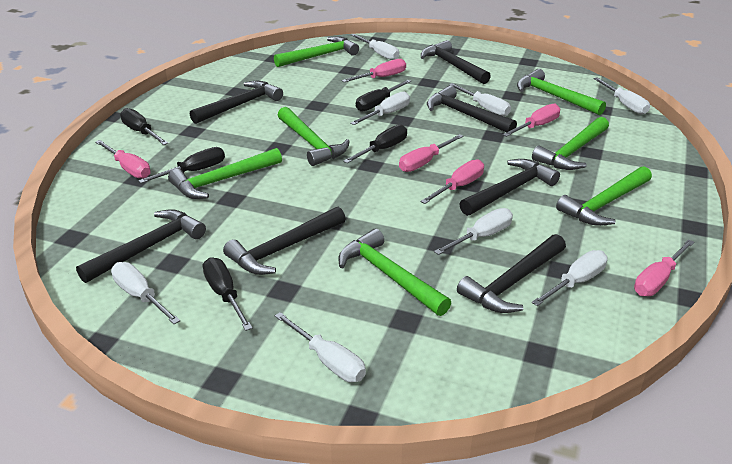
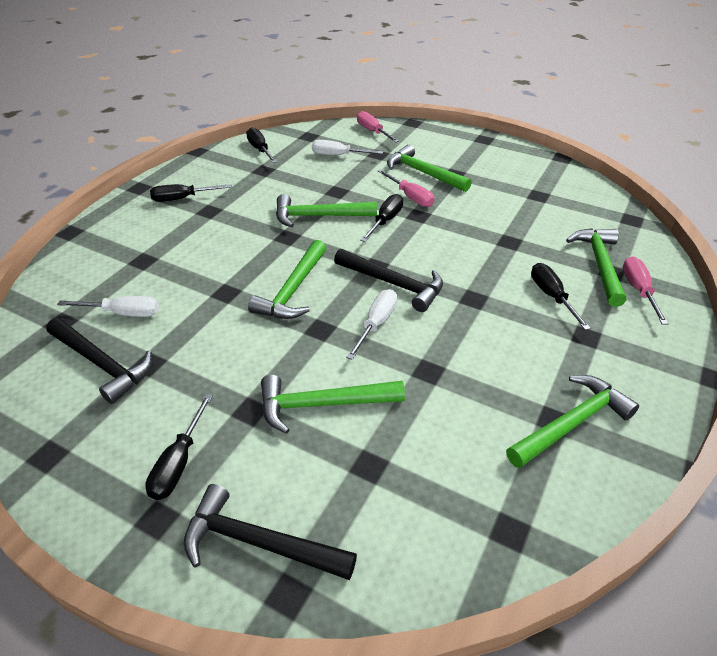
black hammer: 7 -> 3
green hammer: 7 -> 6
pink screwdriver: 6 -> 3
white screwdriver: 8 -> 3

